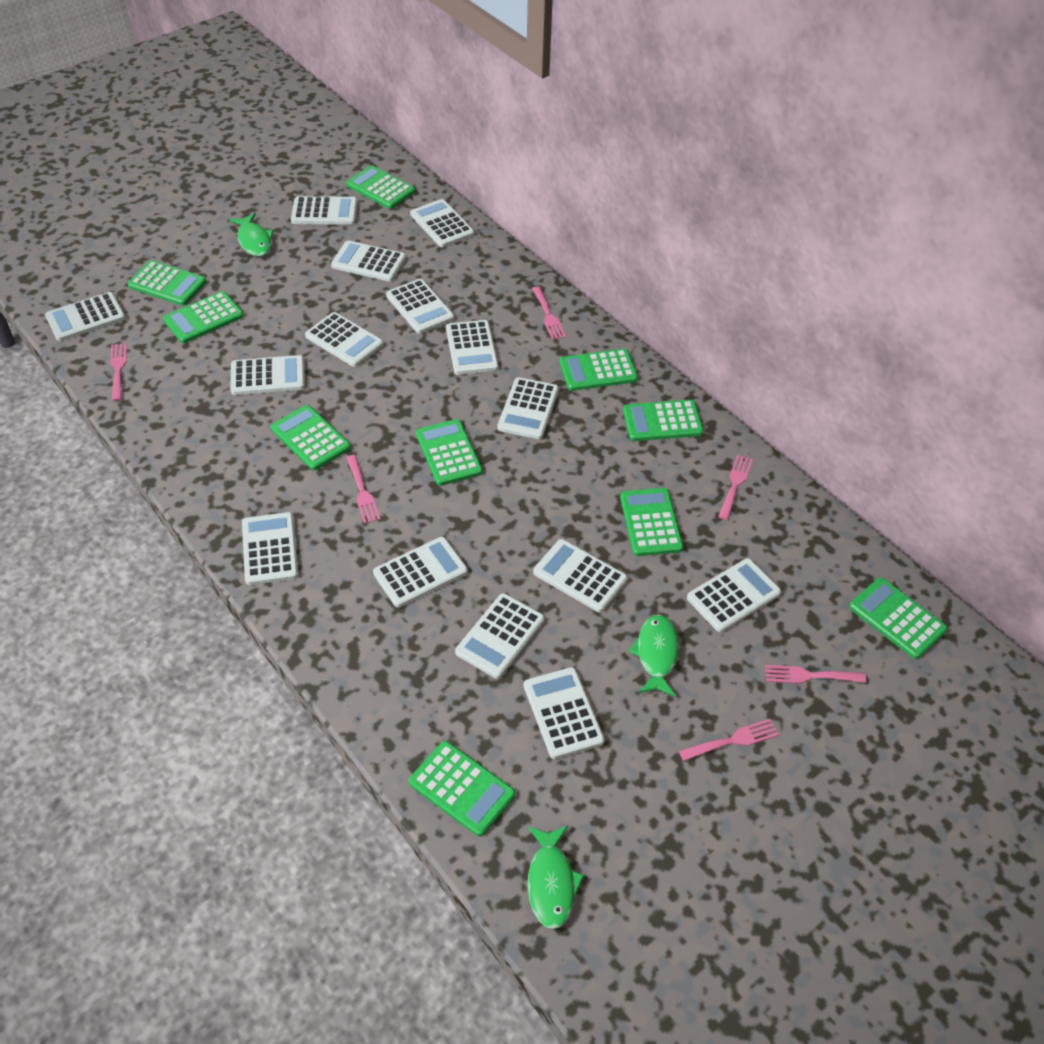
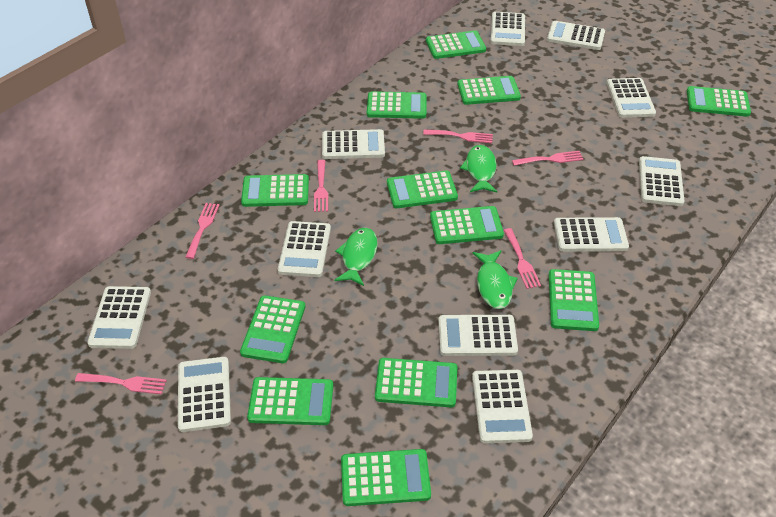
green calculator: 10 -> 12
white calculator: 15 -> 11

